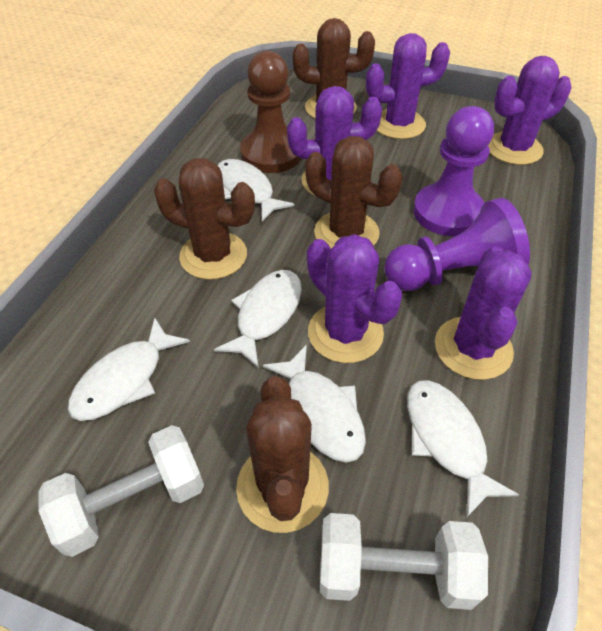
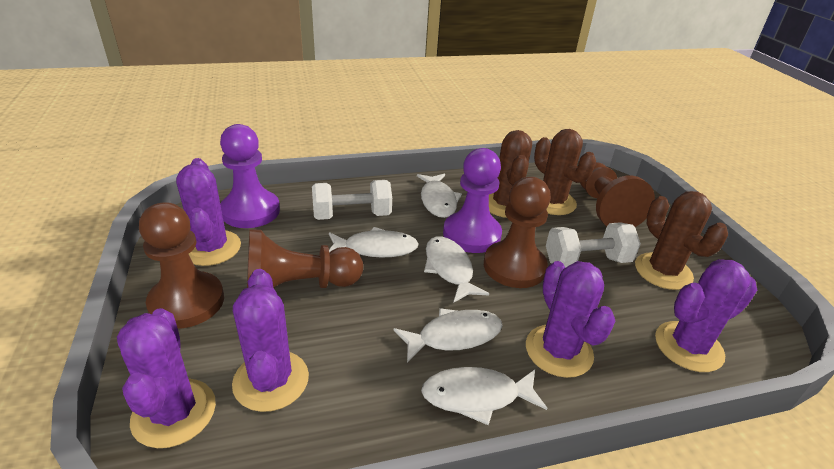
brown cactus: 4 -> 3
brown pawn: 1 -> 4

